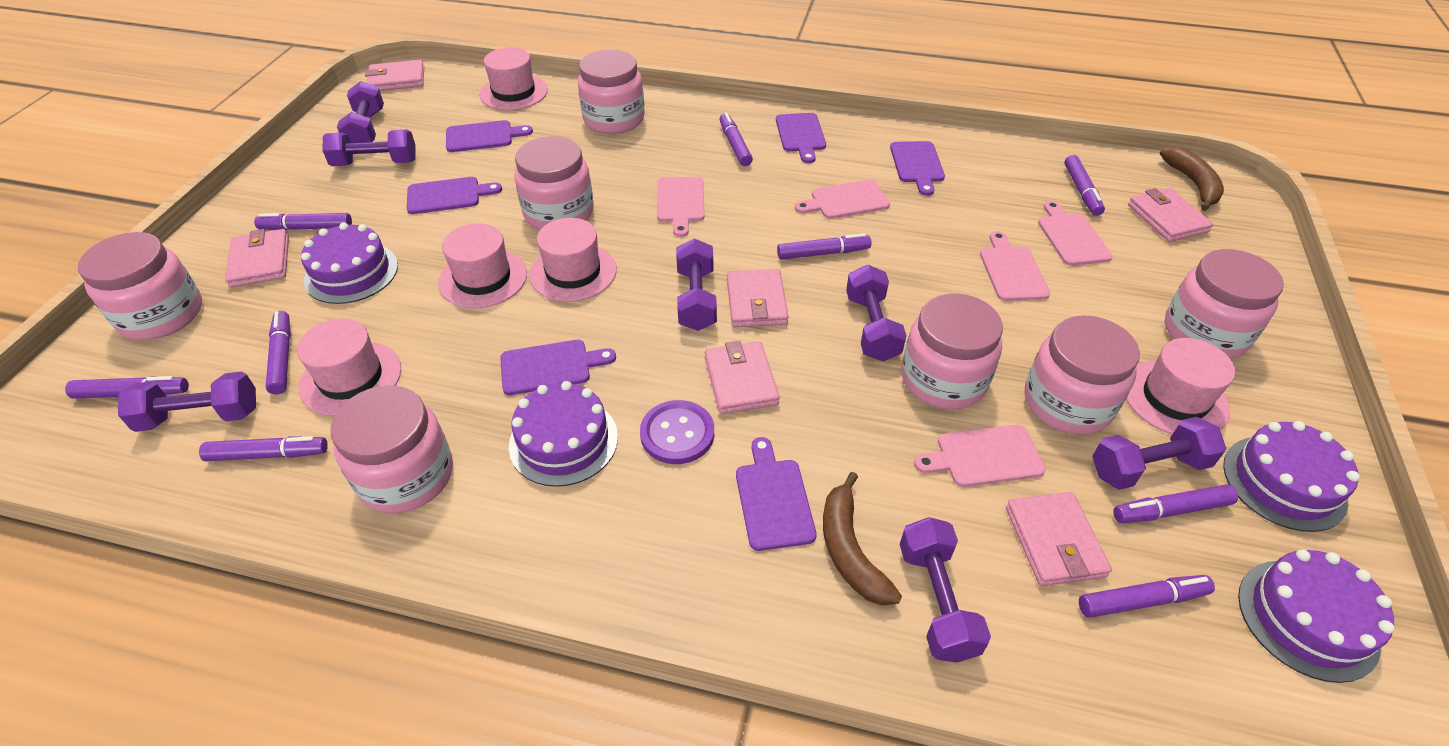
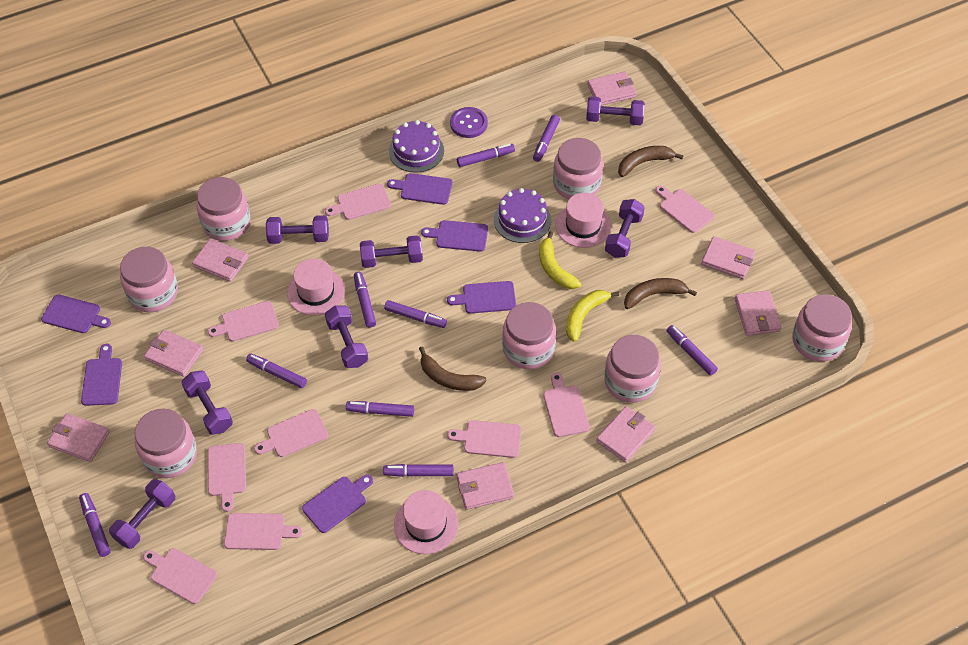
brown banana: 2 -> 3
pink cutting board: 5 -> 9
pink hat: 5 -> 3
pink wallet: 6 -> 8
purple cake: 4 -> 2
yellow banana: 0 -> 2

